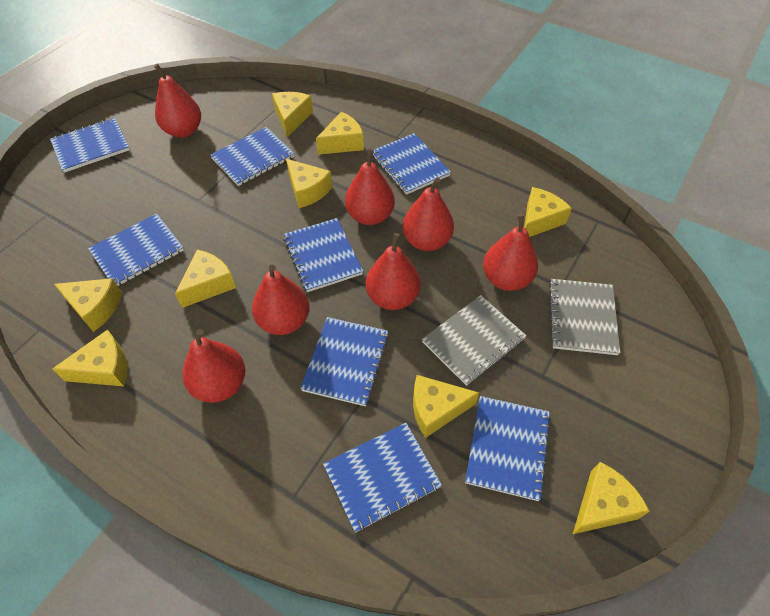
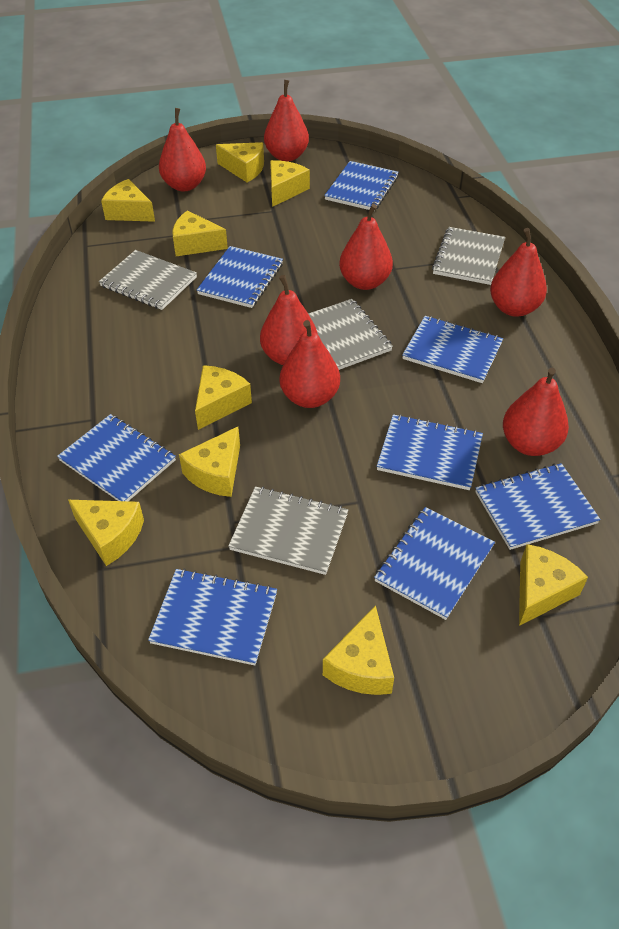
grey notebook: 2 -> 4

